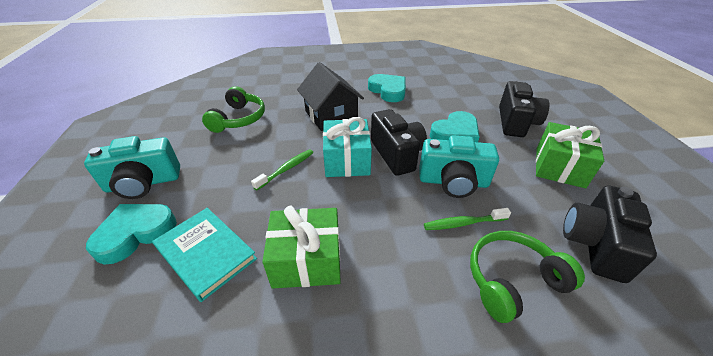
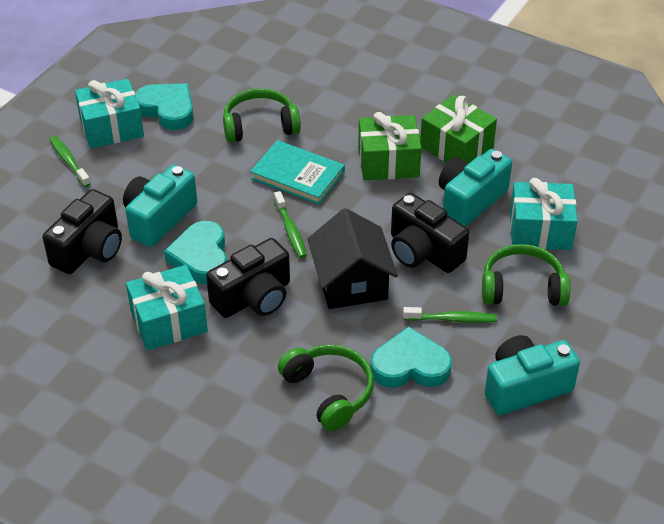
green headphones: 2 -> 3
green toothbrush: 2 -> 3
turquoise camera: 2 -> 3
turquoise gift: 1 -> 3

